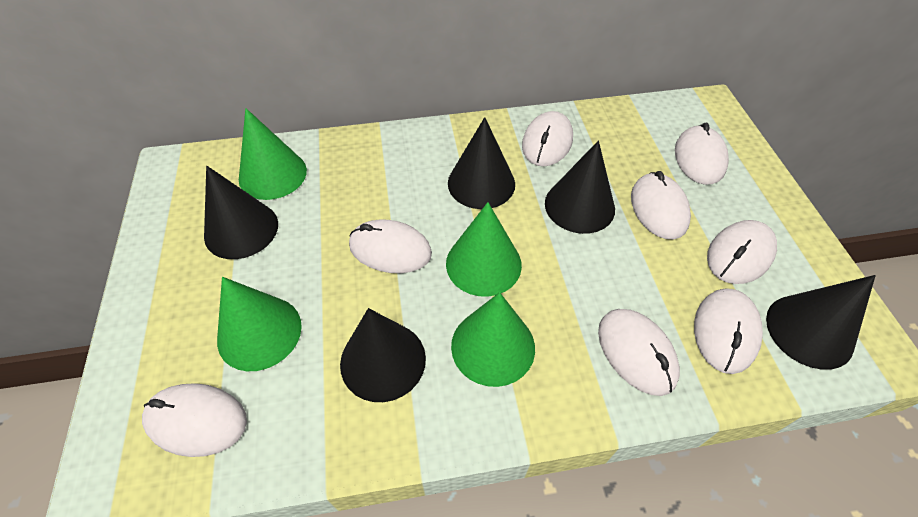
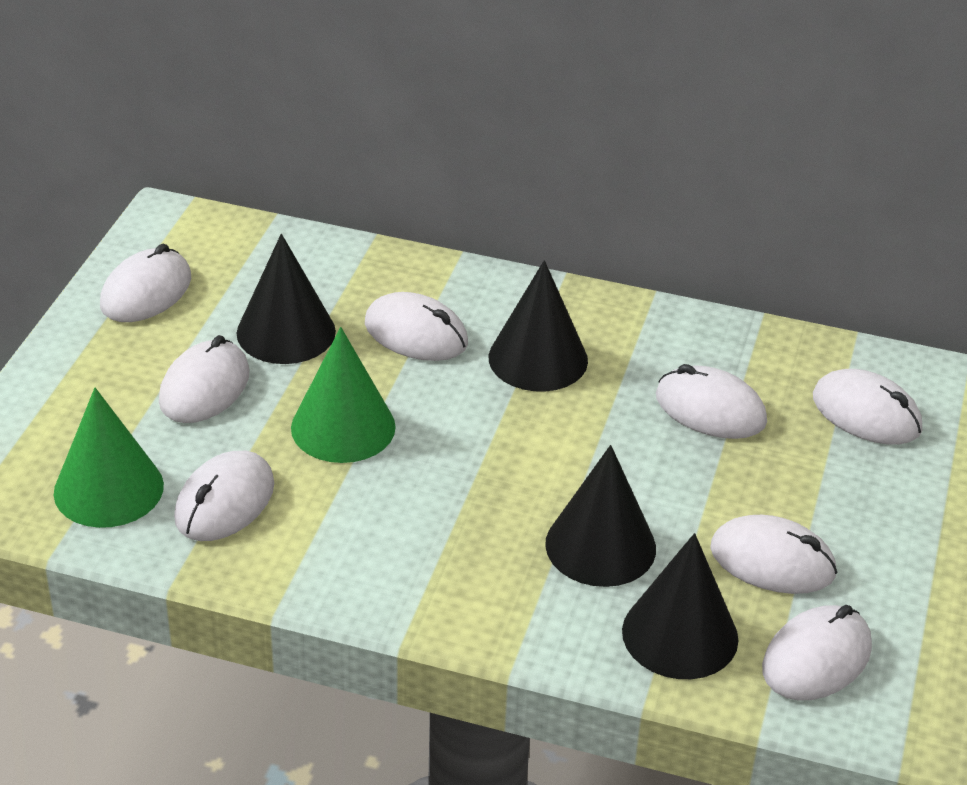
black cone: 5 -> 4
green cone: 4 -> 2

